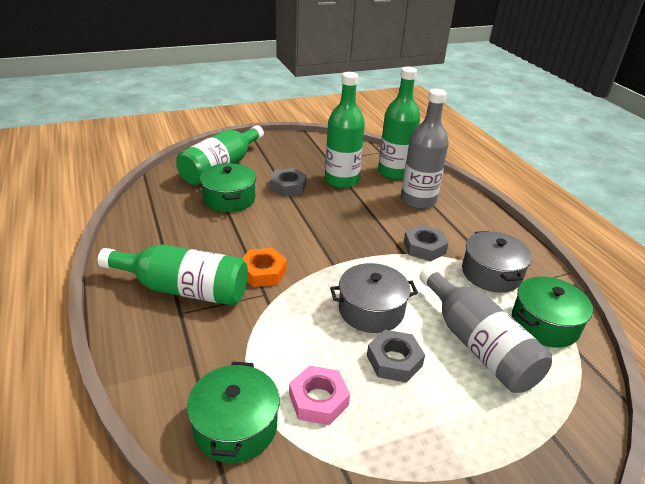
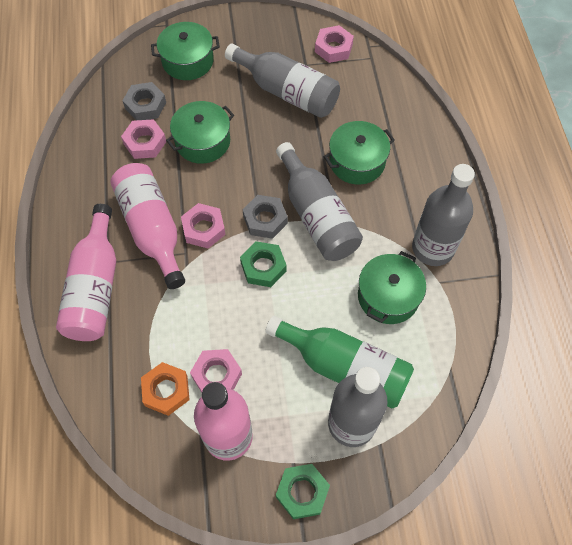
green bottle: 4 -> 1
green nut: 0 -> 2
green pot: 3 -> 4
grey bottle: 2 -> 4
grey nut: 3 -> 2
grey pot: 2 -> 0
pink bottle: 0 -> 3
pink nut: 1 -> 4

